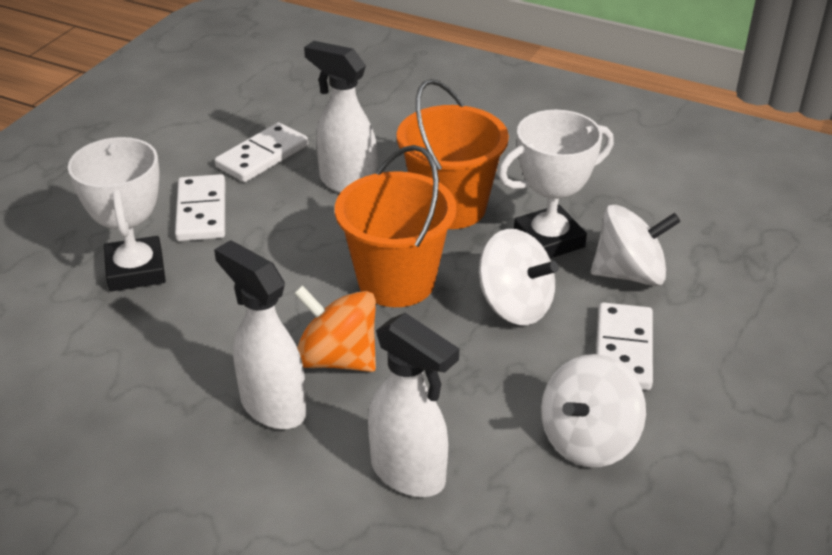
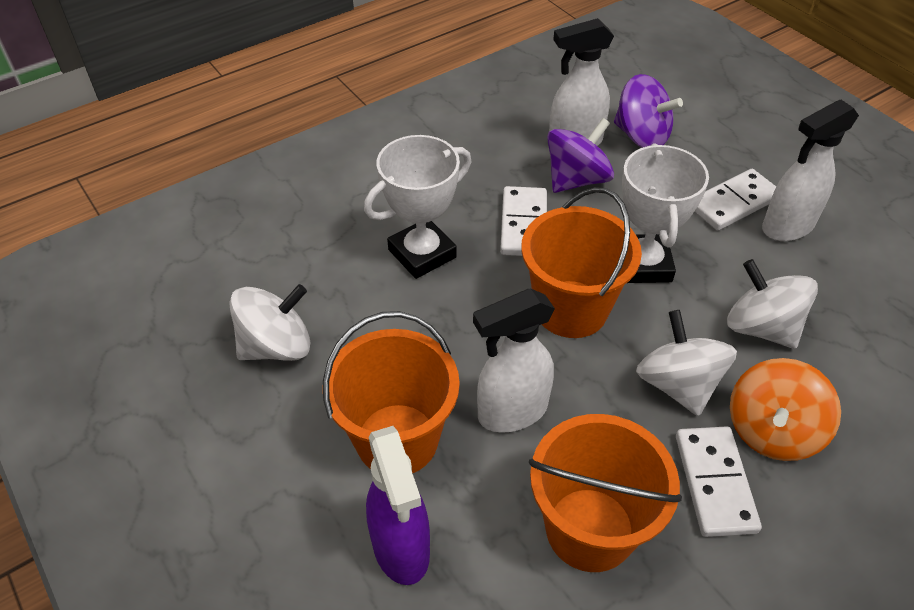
orange bucket: 2 -> 3
purple spinning top: 0 -> 2
purple spray bottle: 0 -> 1

